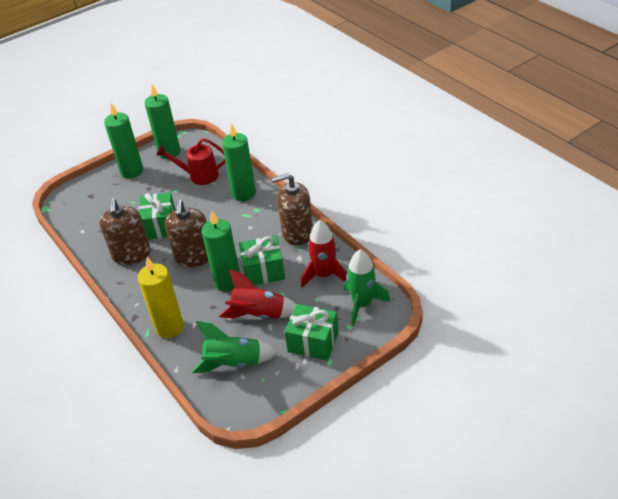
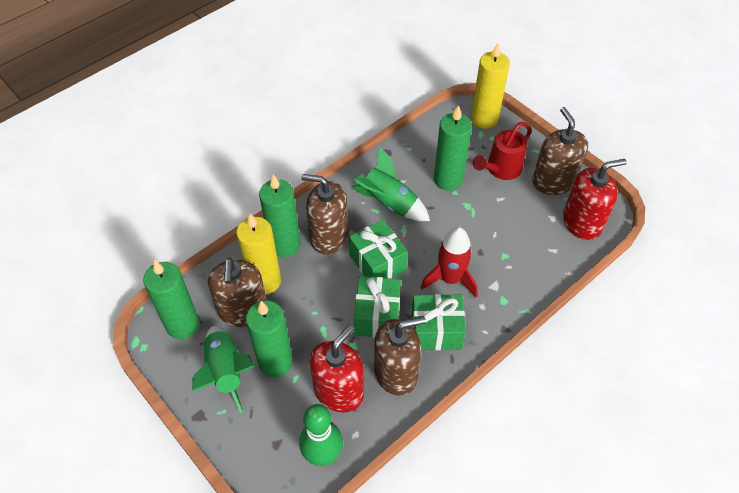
brown soap dispenser: 3 -> 4
green bowling pin: 0 -> 1
red rocket: 2 -> 1
red soap dispenser: 0 -> 2
yellow candle: 1 -> 2

